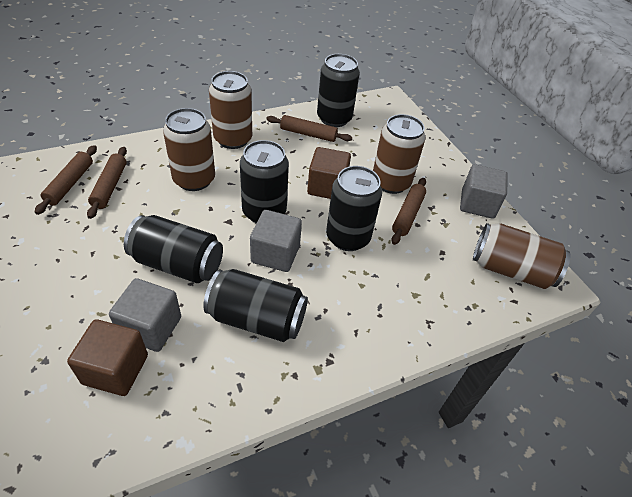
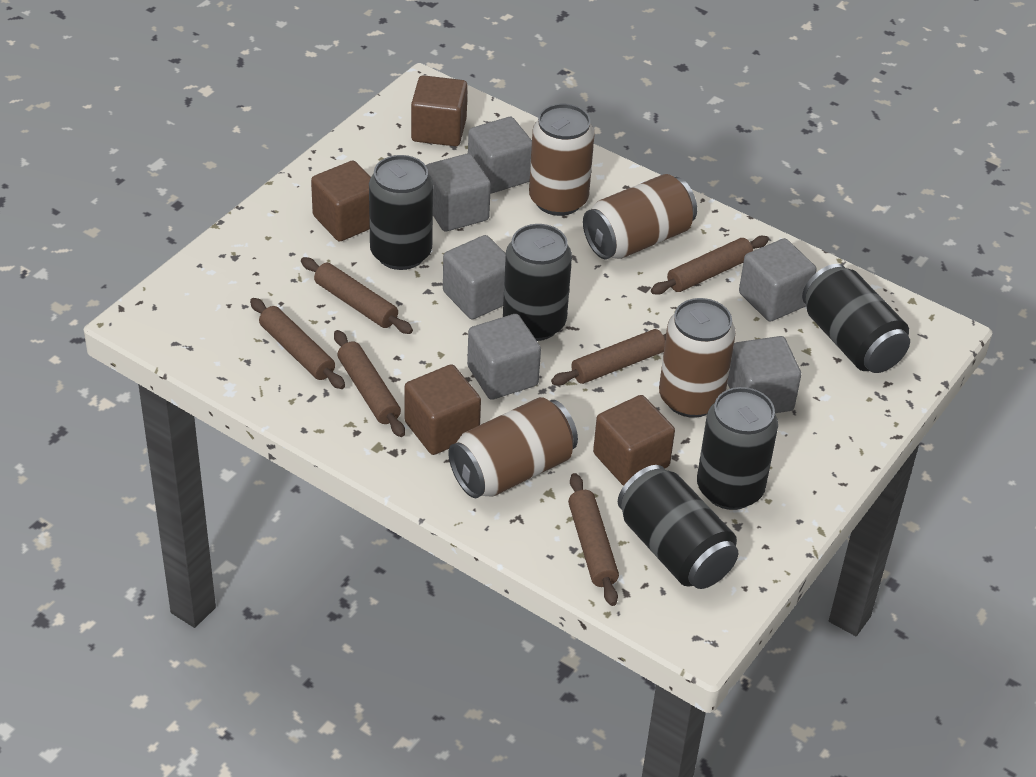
brown cube: 2 -> 4
brown rolling pin: 4 -> 6
grey cube: 3 -> 6

